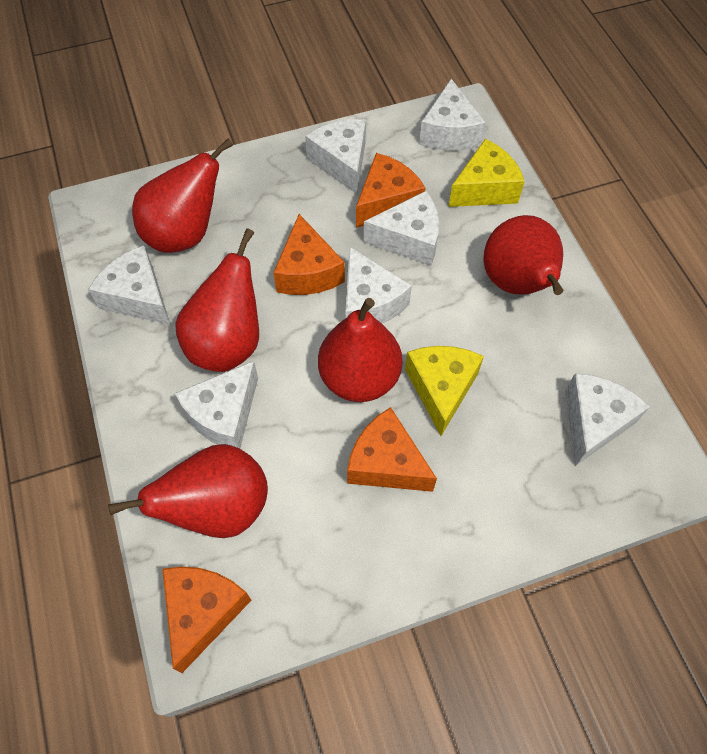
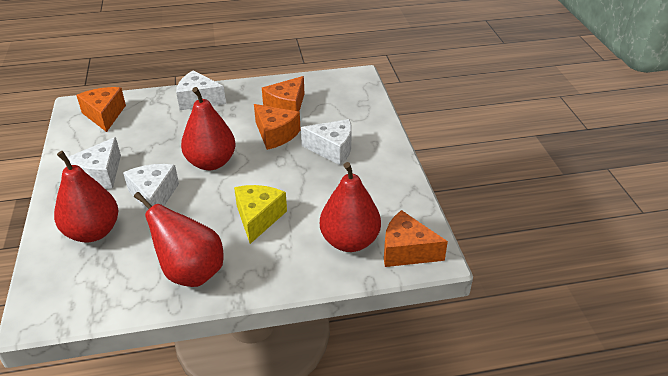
red pear: 5 -> 4
white cheese: 7 -> 4
yellow cheese: 2 -> 1

